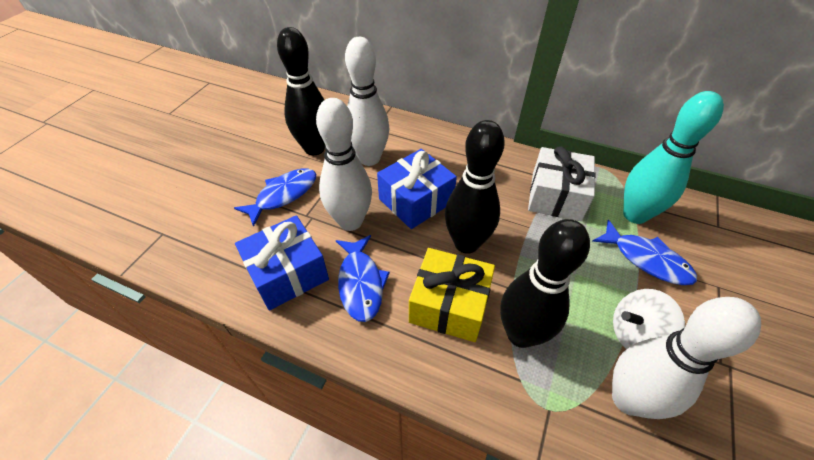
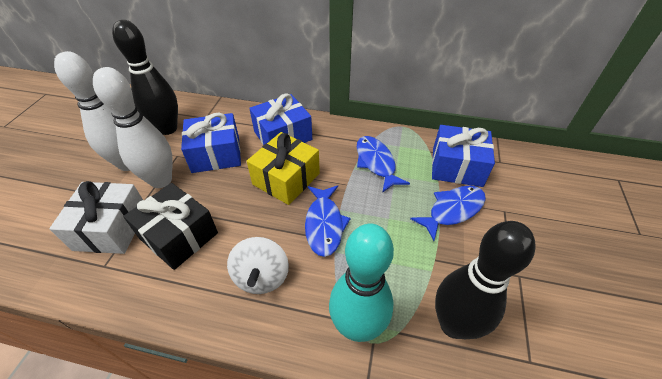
black bowling pin: 3 -> 2
black gift: 0 -> 1
blue gift: 2 -> 3
white bowling pin: 3 -> 2

